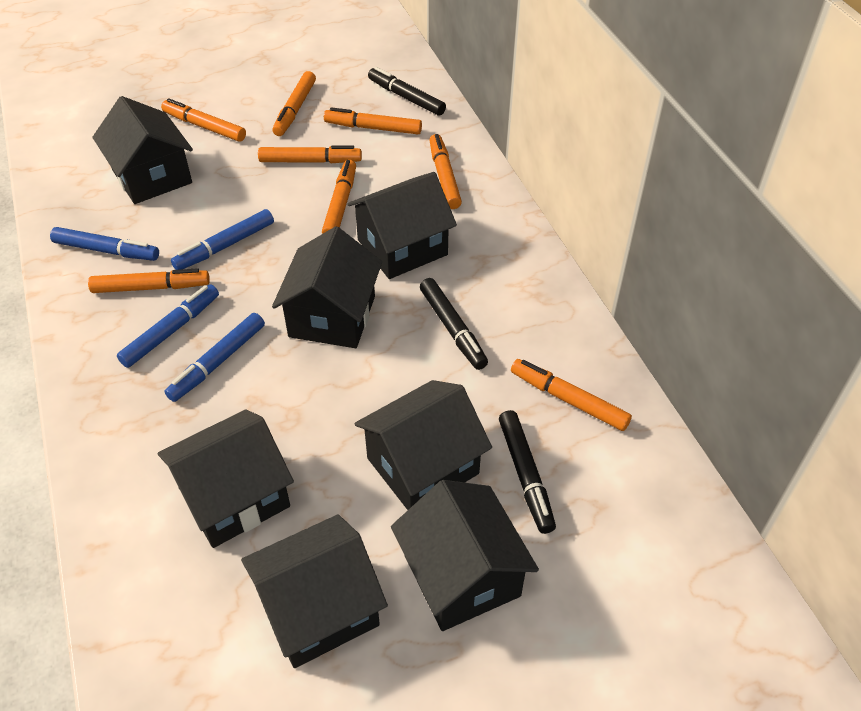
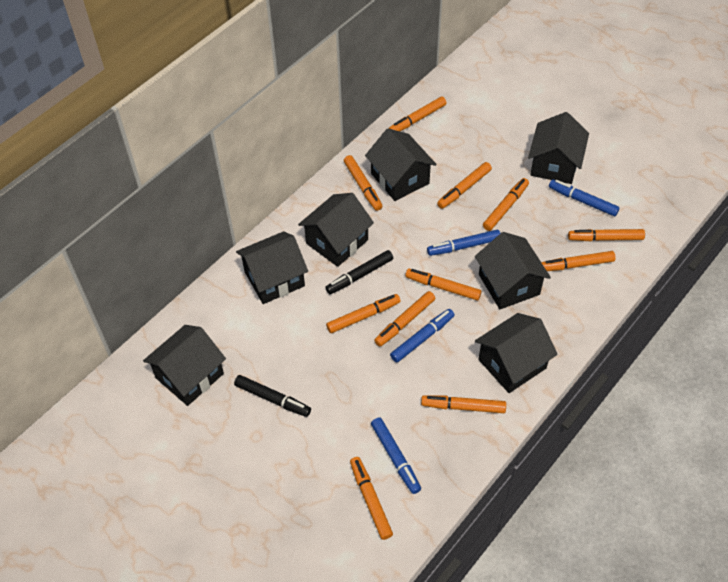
black marker: 3 -> 2
orange marker: 8 -> 11

